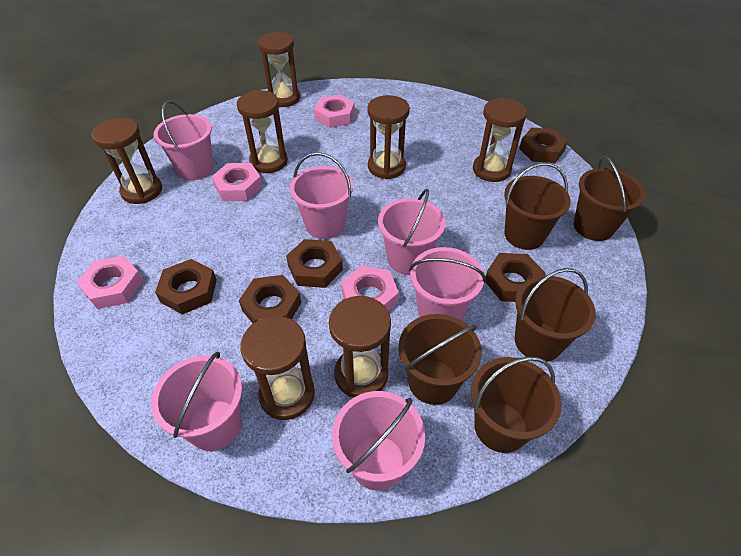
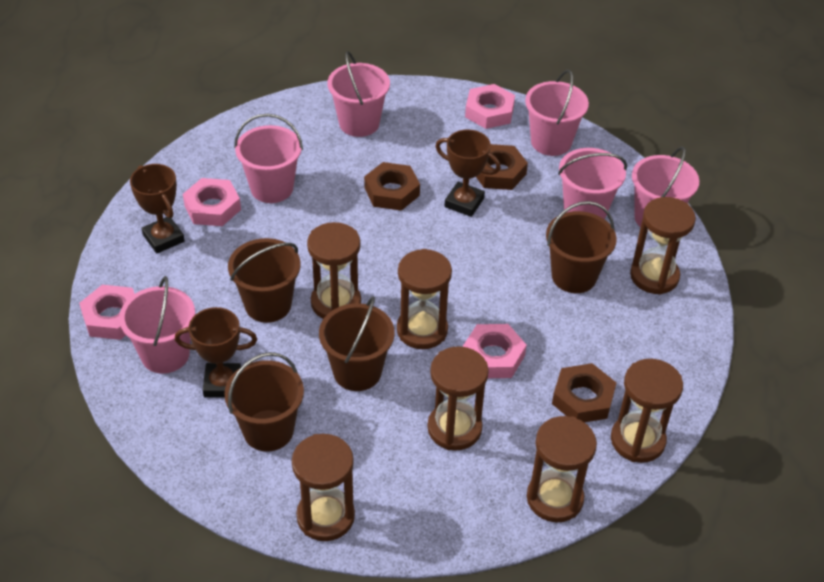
brown bucket: 5 -> 4
brown nut: 5 -> 3
brown trophy: 0 -> 3

